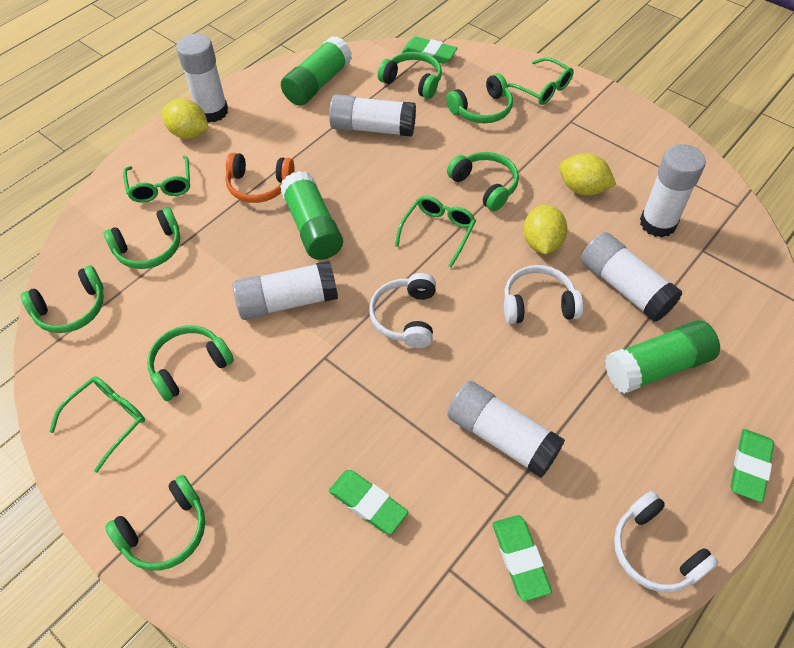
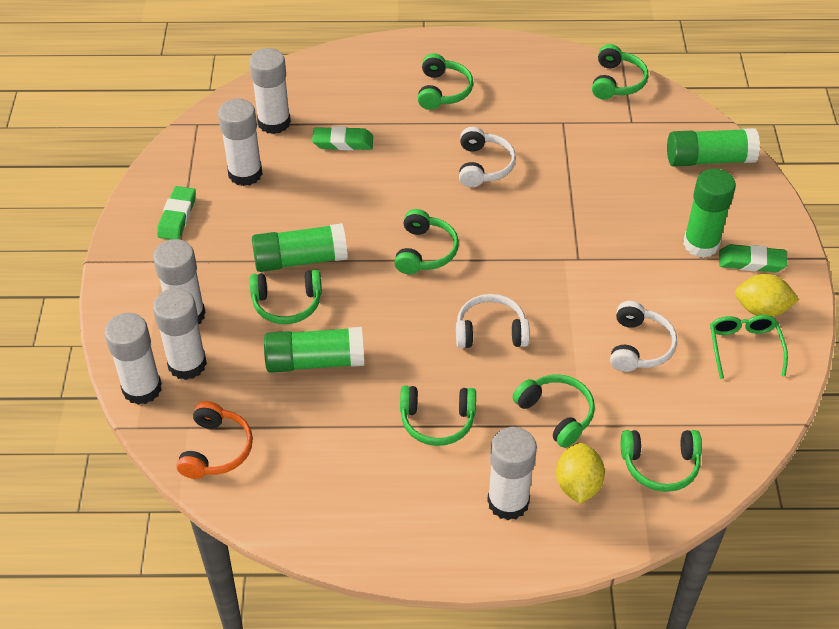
green eraser: 4 -> 3
green glasses: 4 -> 1
green glue stick: 3 -> 4
yellow lemon: 3 -> 2

